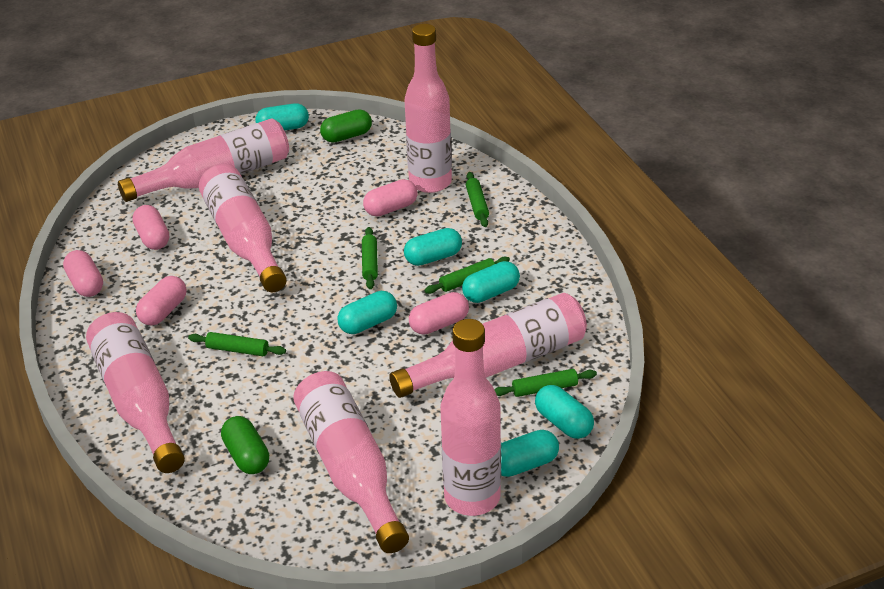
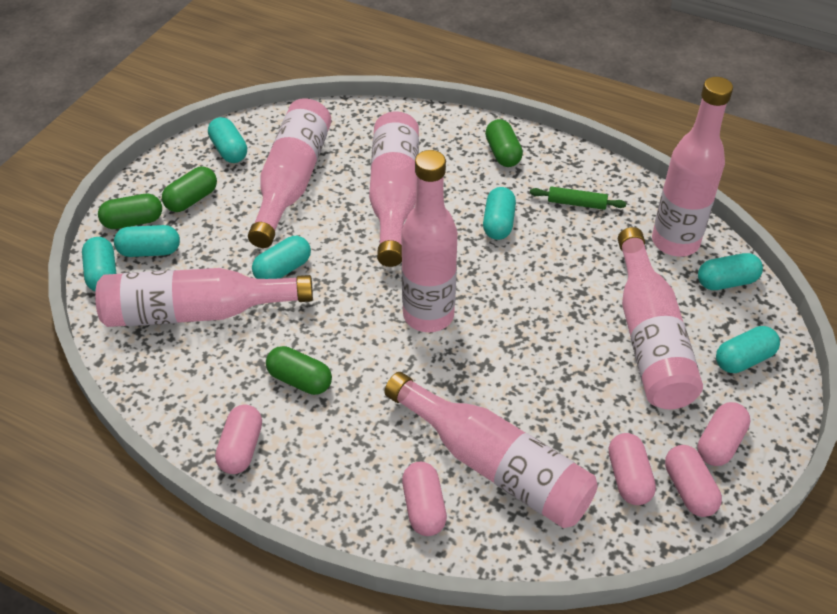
green capsule: 2 -> 4
green rolling pin: 5 -> 1
turquoise capsule: 6 -> 7

